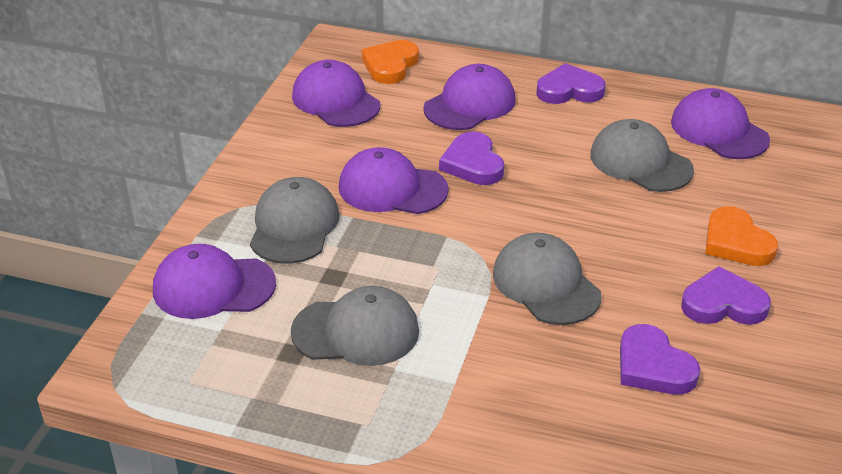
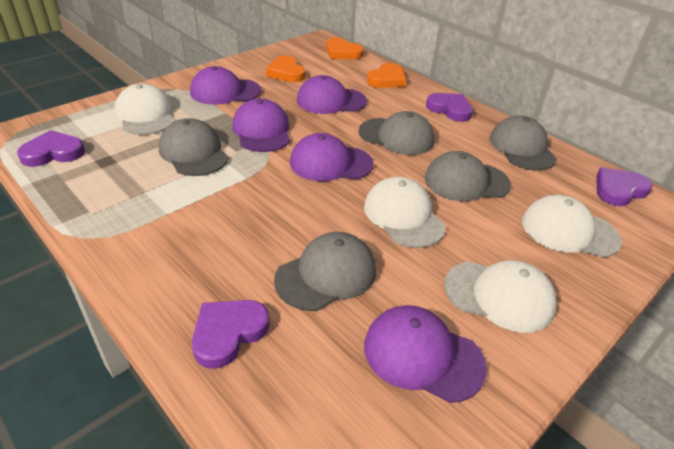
grey cap: 4 -> 5
orange heart: 2 -> 3
white cap: 0 -> 4

